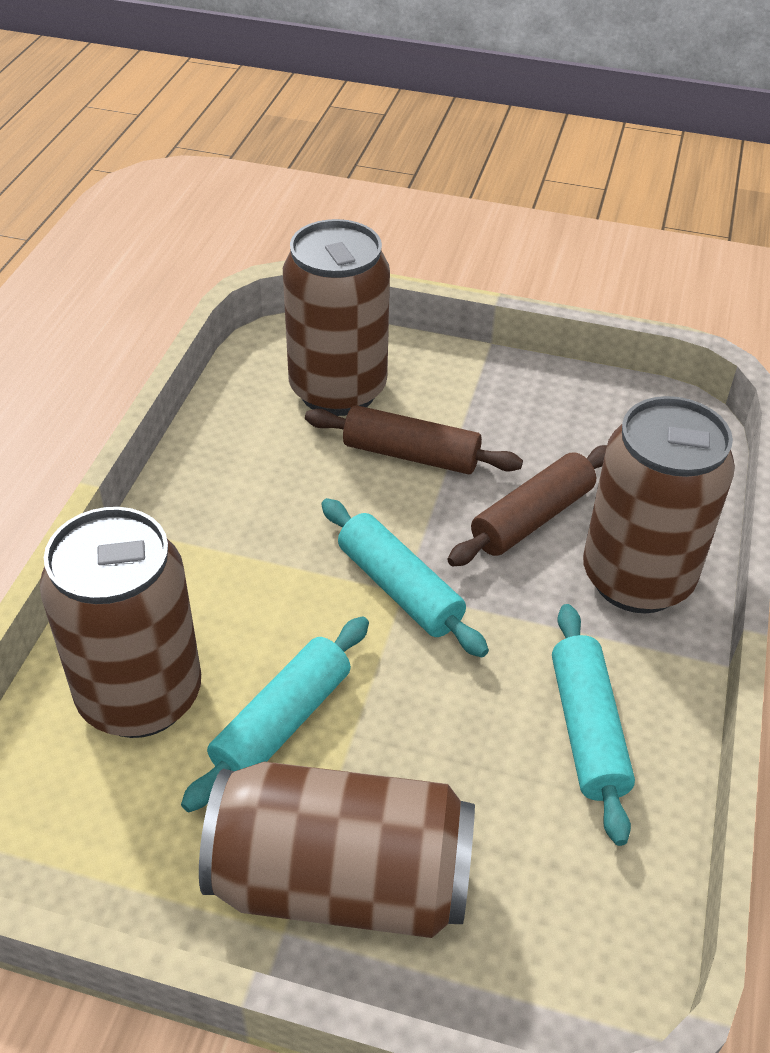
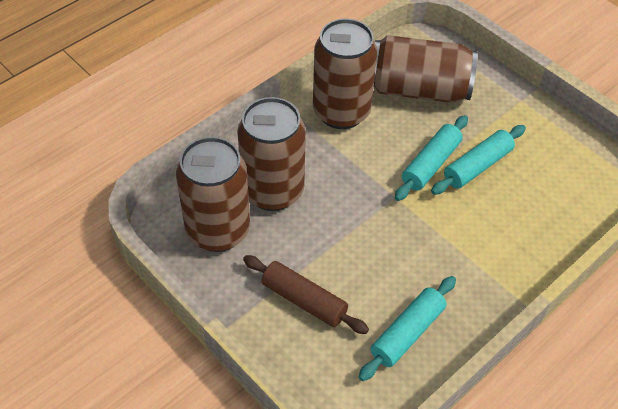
brown rolling pin: 2 -> 1

